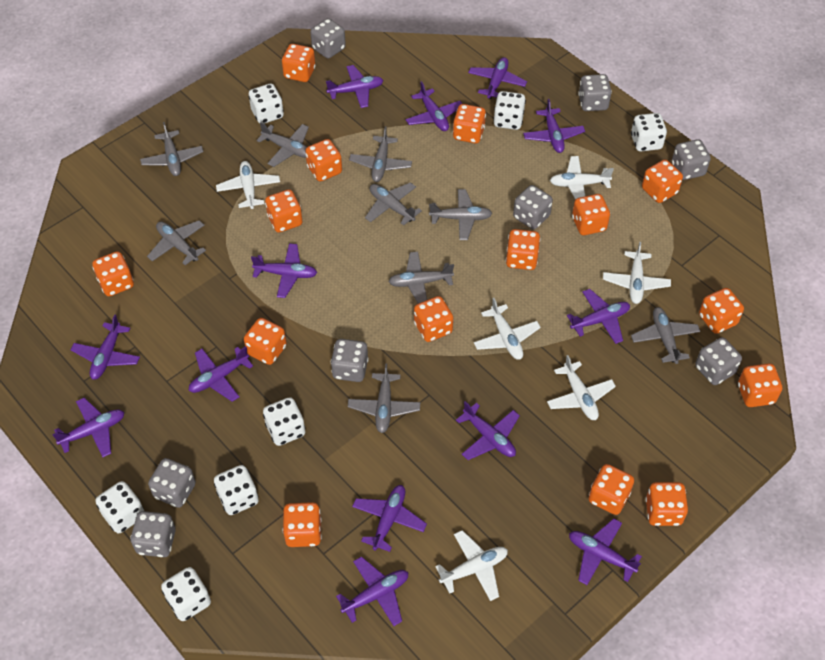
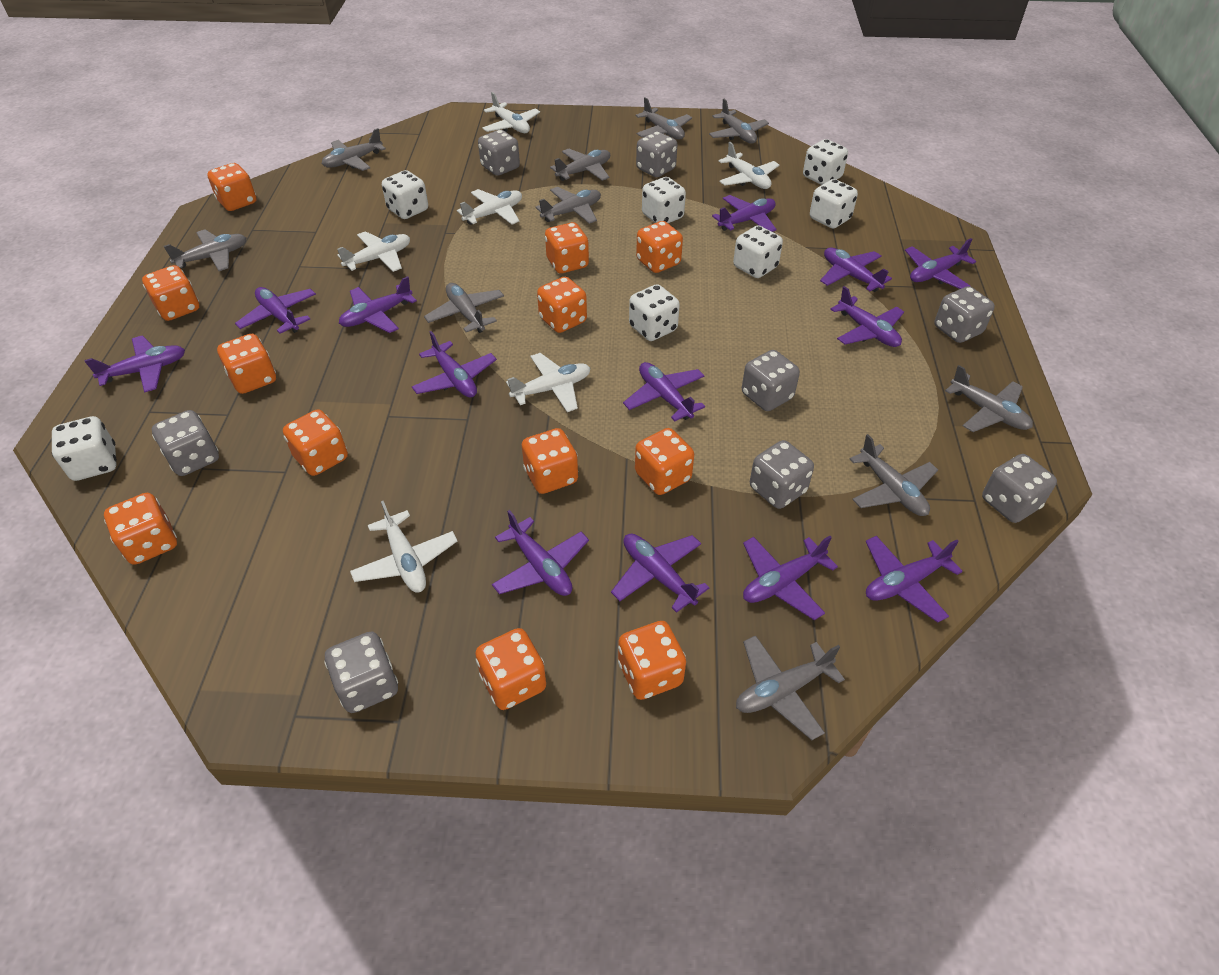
grey plane: 9 -> 10
orange dice: 15 -> 12

